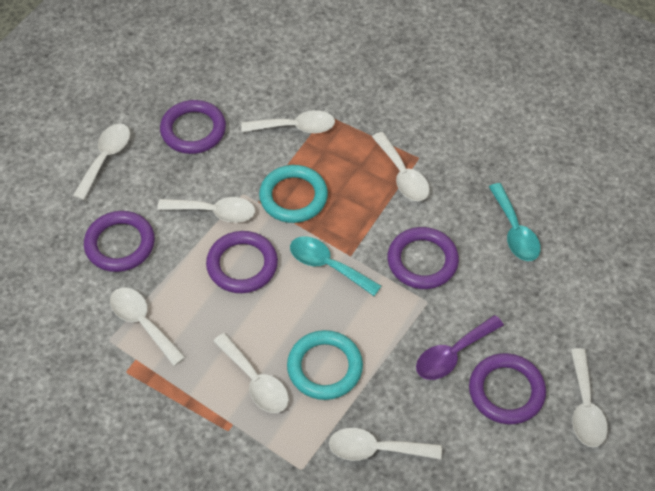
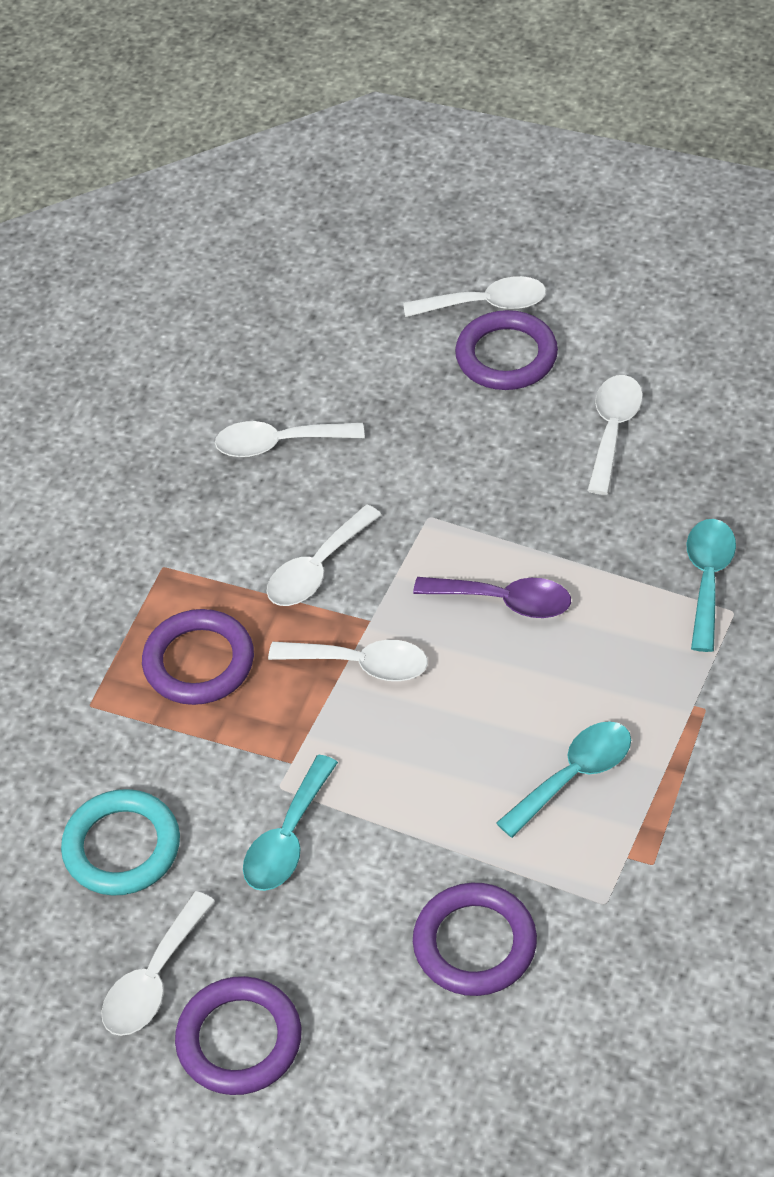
purple ring: 5 -> 4
turquoise ring: 2 -> 1
turquoise spoon: 2 -> 3
white spoon: 8 -> 6

